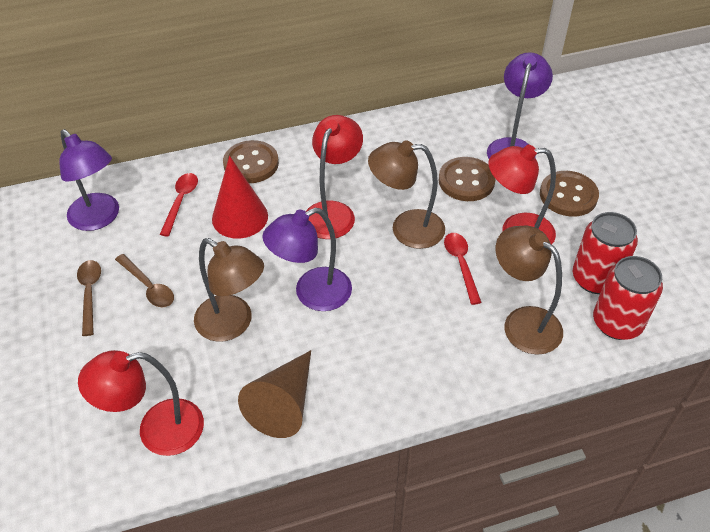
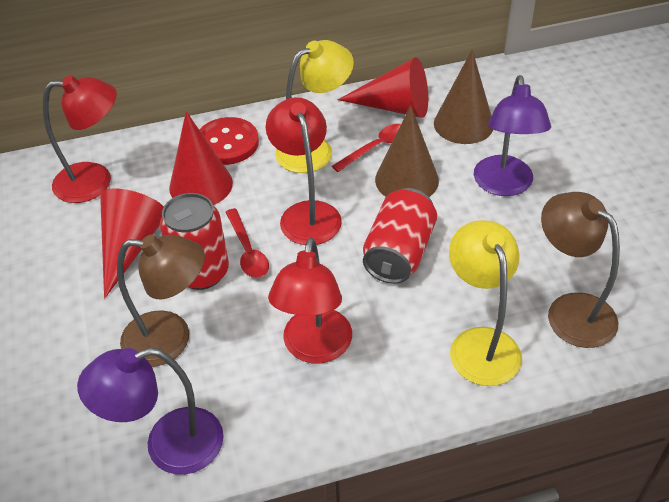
brown button: 3 -> 0
brown cone: 1 -> 2
brown lamp: 3 -> 2
brown spoon: 2 -> 0
purple lamp: 3 -> 2
red button: 0 -> 1
red cone: 1 -> 3
yellow lamp: 0 -> 2

